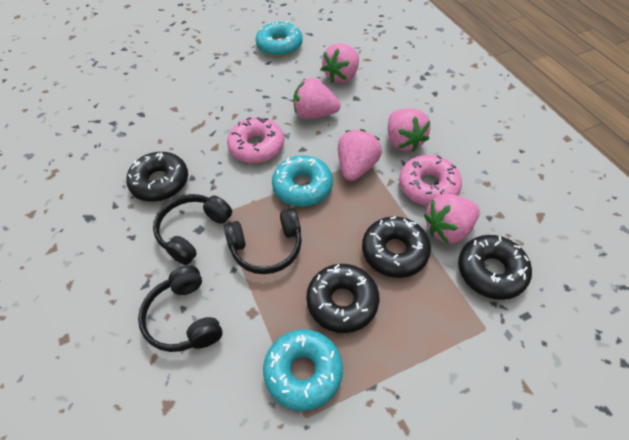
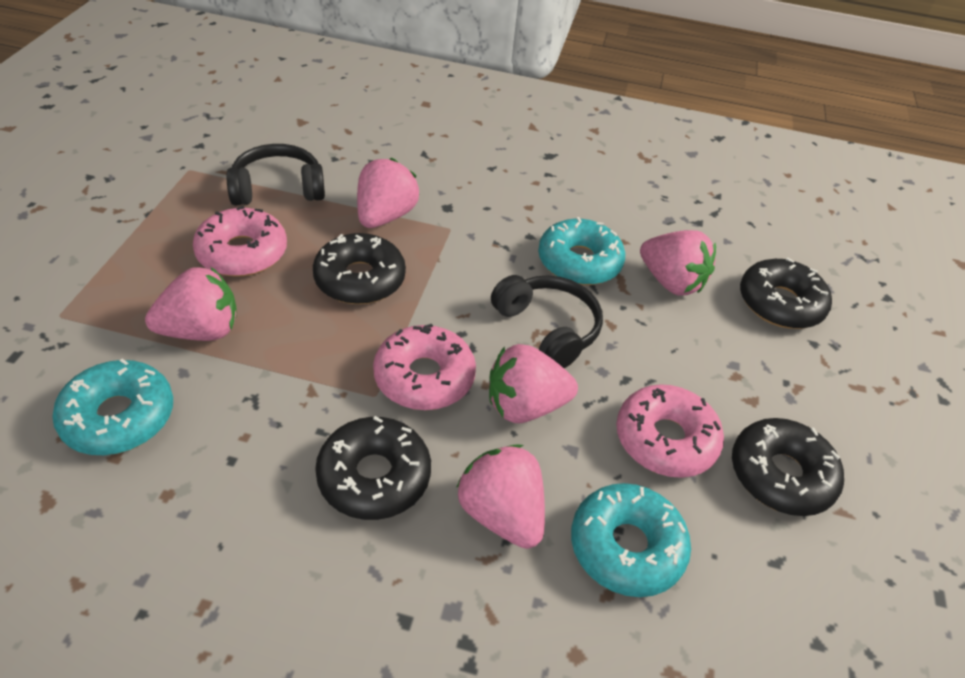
black headphones: 3 -> 2
pink donut: 2 -> 3

